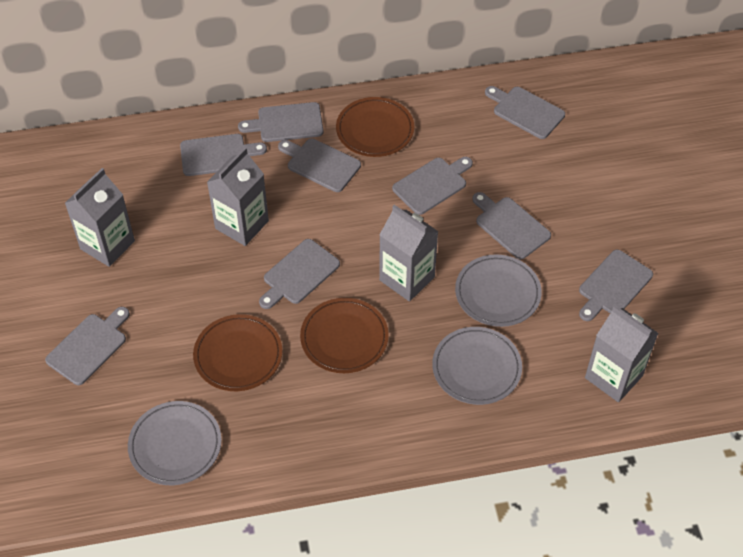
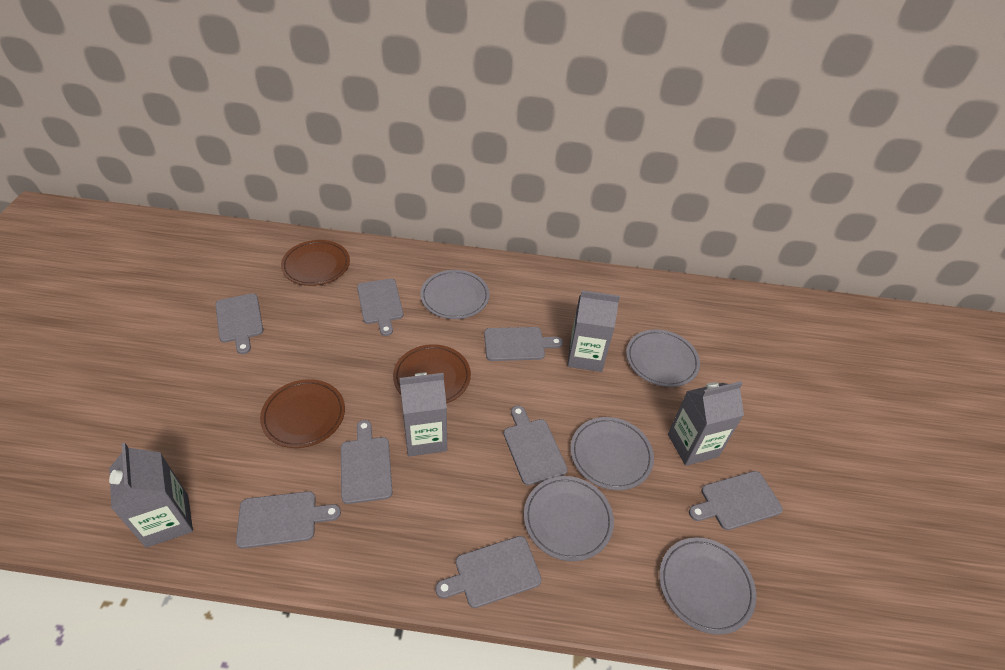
grey cutting board: 9 -> 8
grey plate: 3 -> 5

